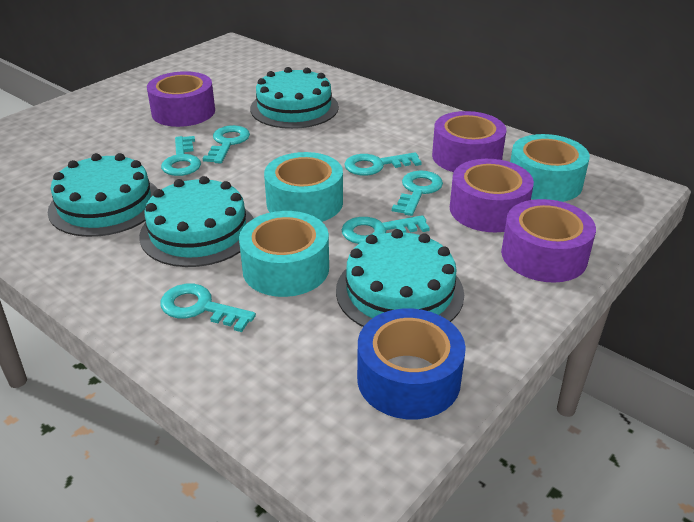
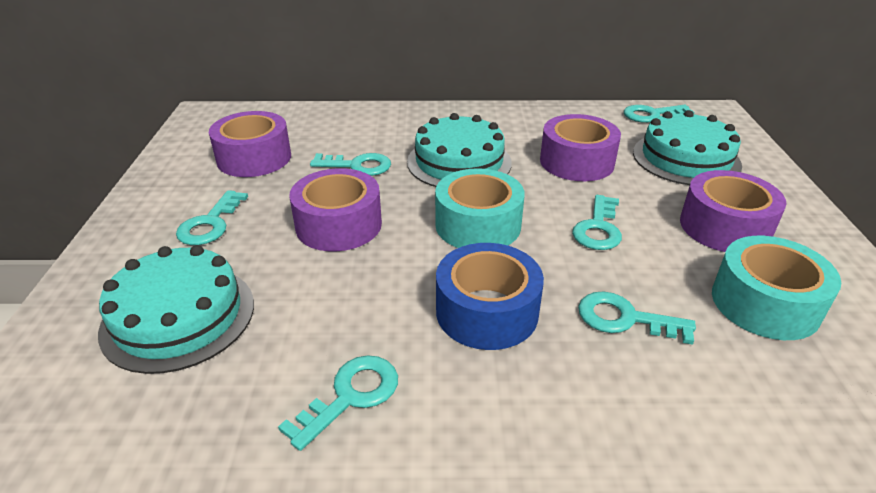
turquoise cake: 4 -> 3
turquoise tape: 3 -> 2

